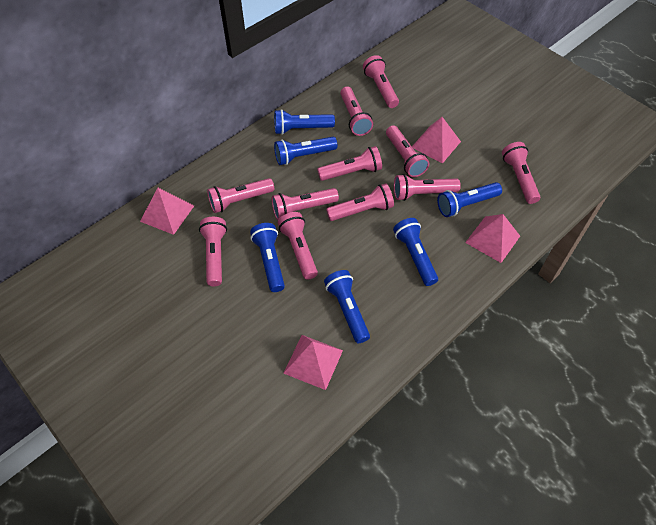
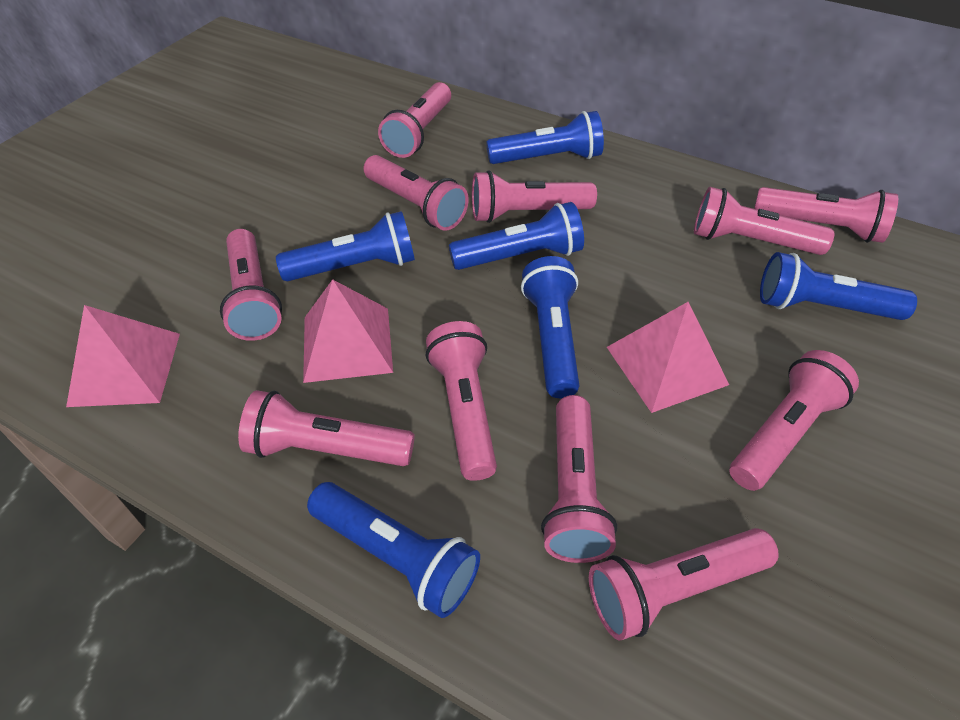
pink pyramid: 4 -> 3

